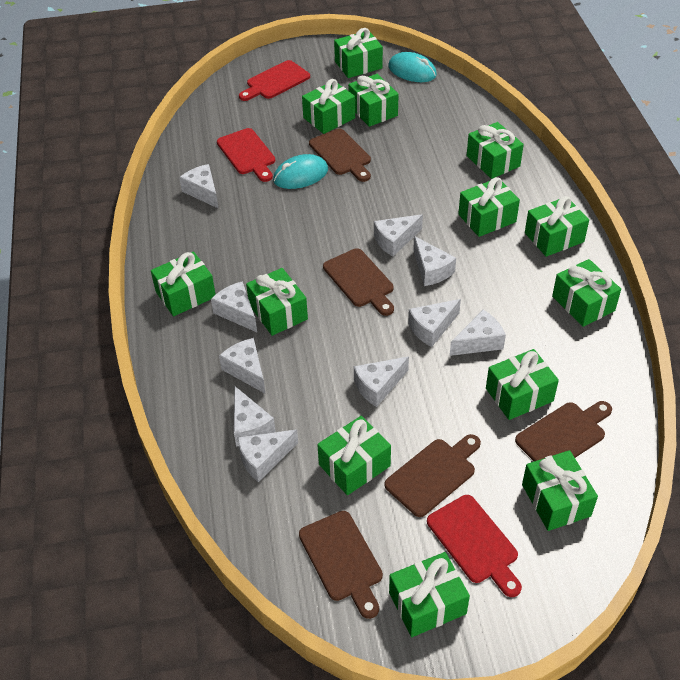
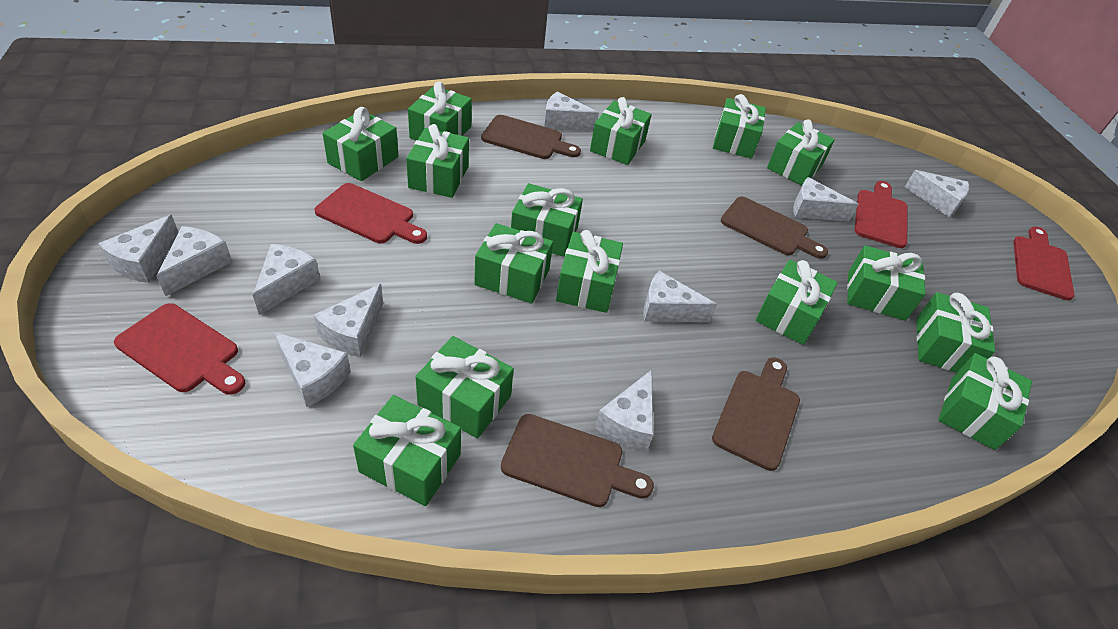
brown cutting board: 5 -> 4
green gift: 13 -> 15
red cutting board: 3 -> 4
turquoise mouse: 2 -> 0

